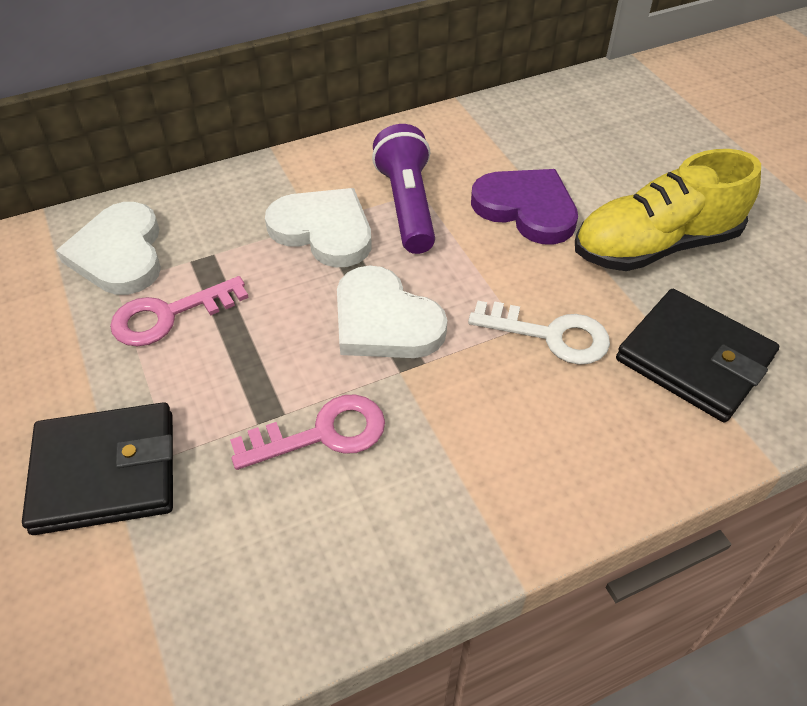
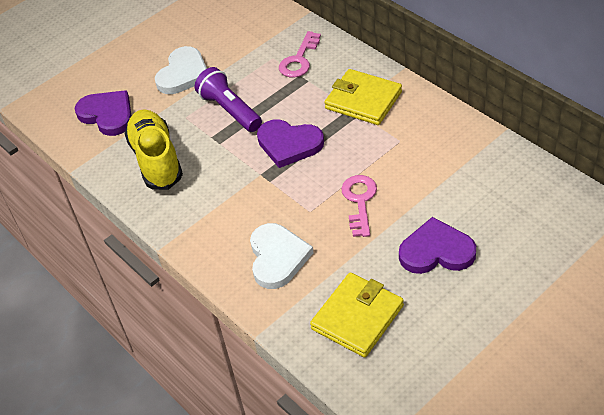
black wallet: 2 -> 0
purple heart: 1 -> 3
white heart: 3 -> 2
white key: 1 -> 0
yellow wallet: 0 -> 2

